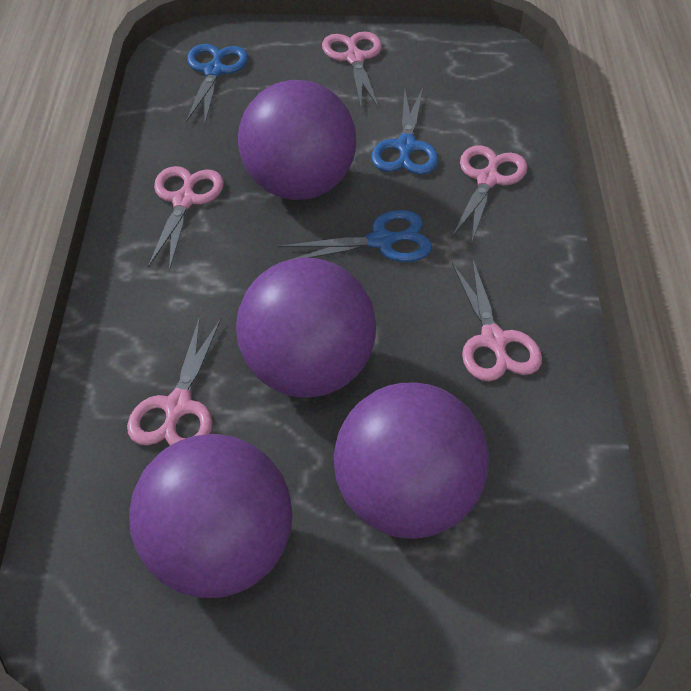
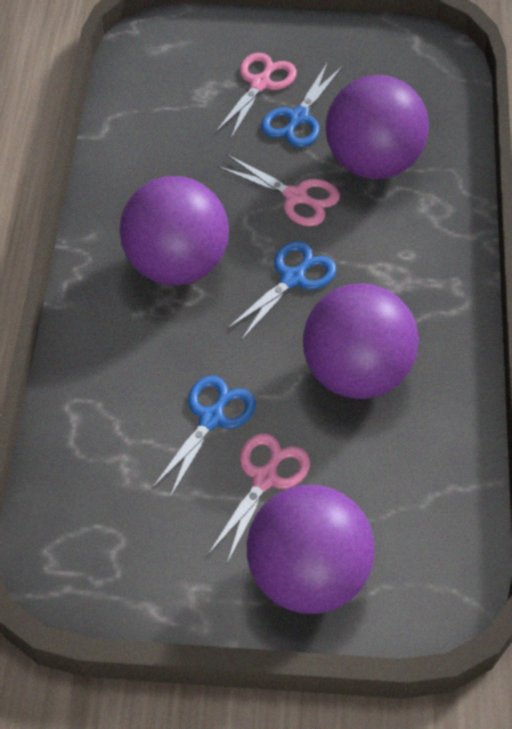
pink scissors: 5 -> 3

